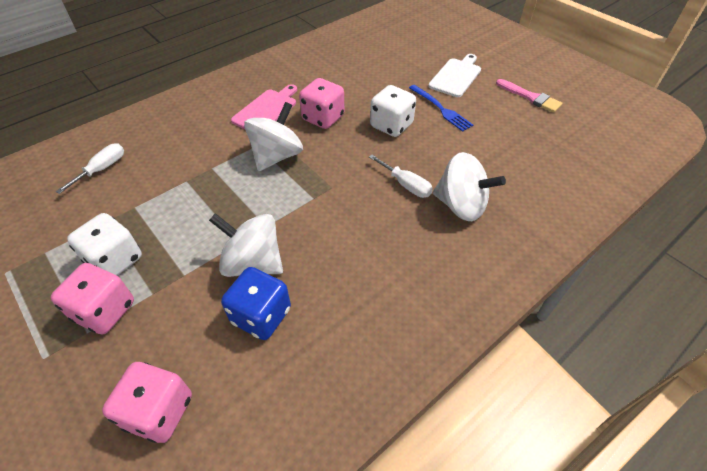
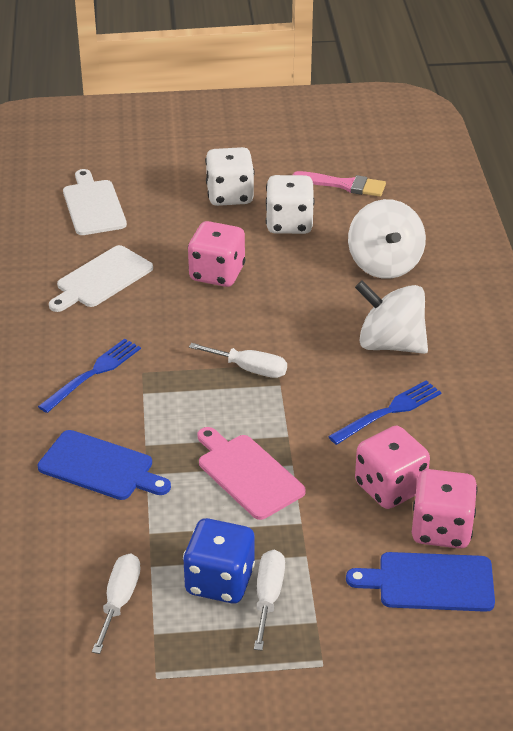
blue cutting board: 0 -> 2
blue fork: 1 -> 2
white cutting board: 1 -> 2
white screwdriver: 2 -> 3
white spinning top: 3 -> 2

